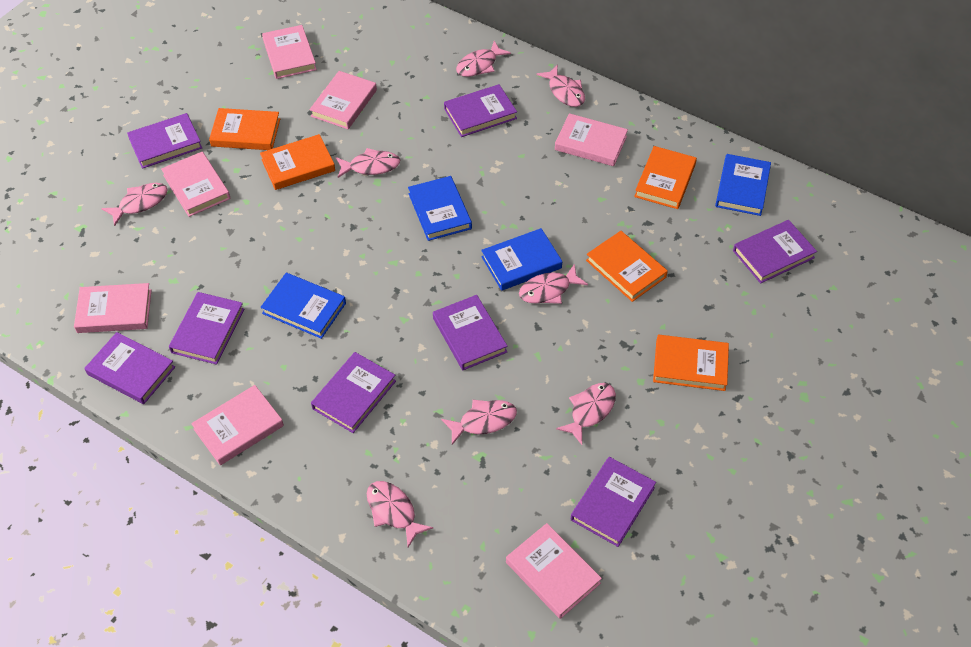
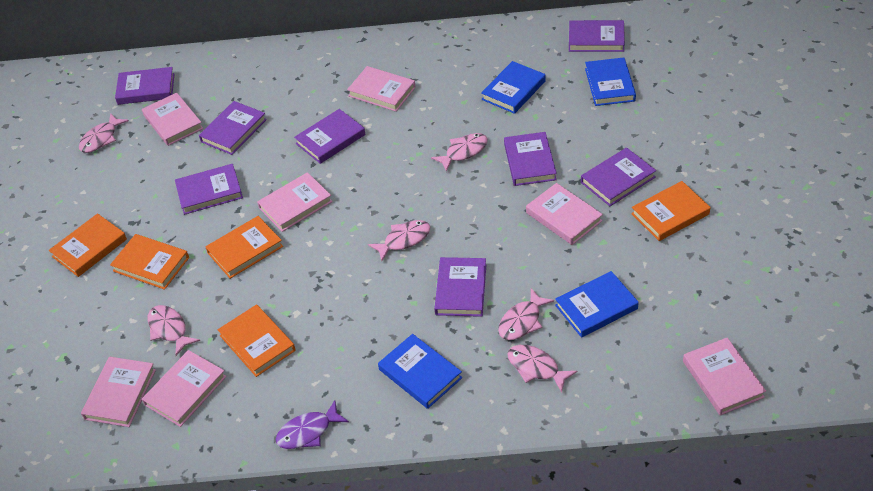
pink fish: 8 -> 6
purple fish: 0 -> 1

